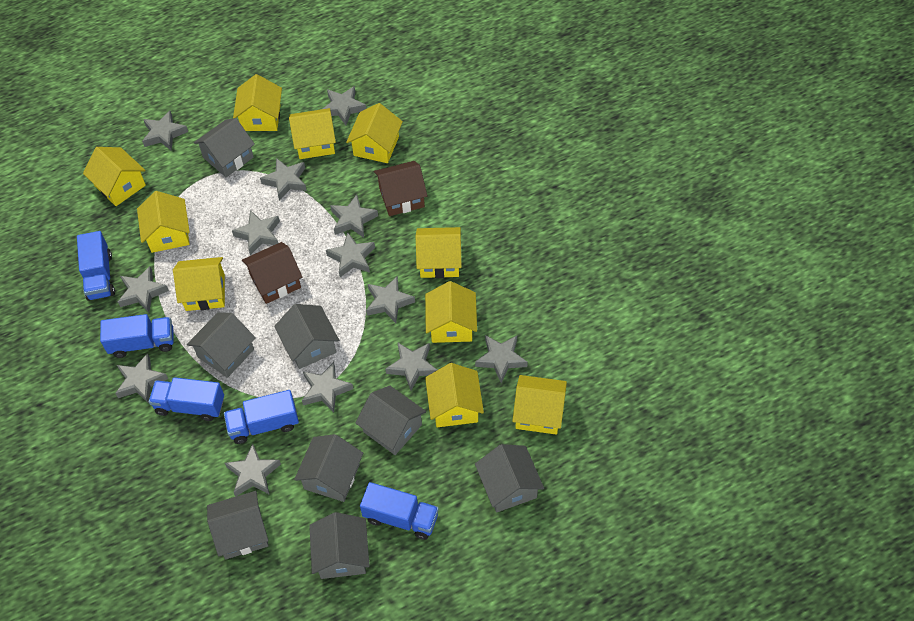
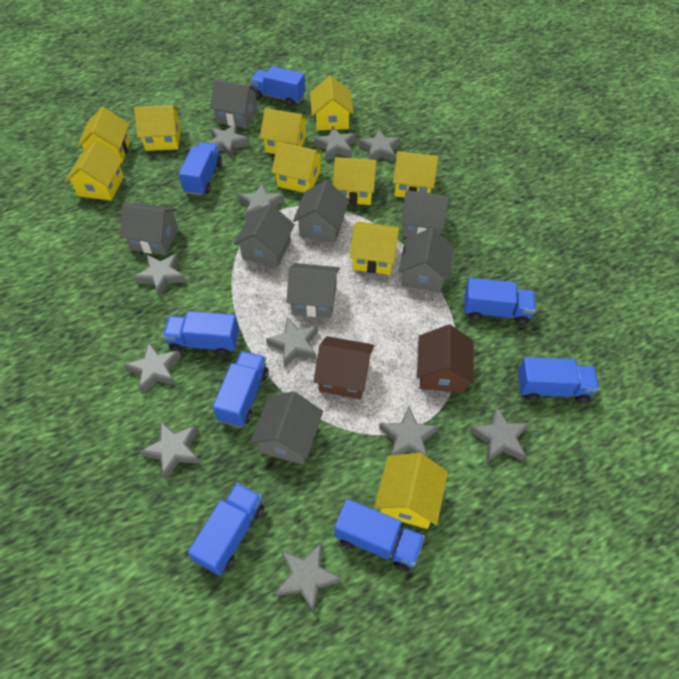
blue truck: 5 -> 8
grey star: 13 -> 11

